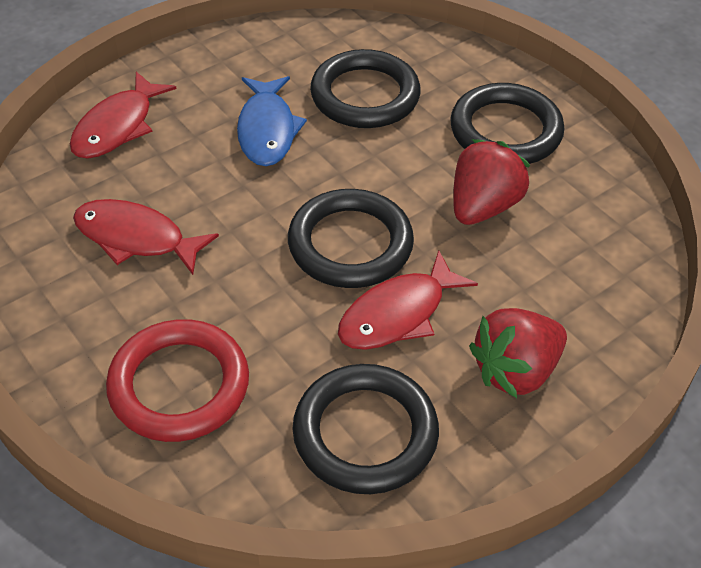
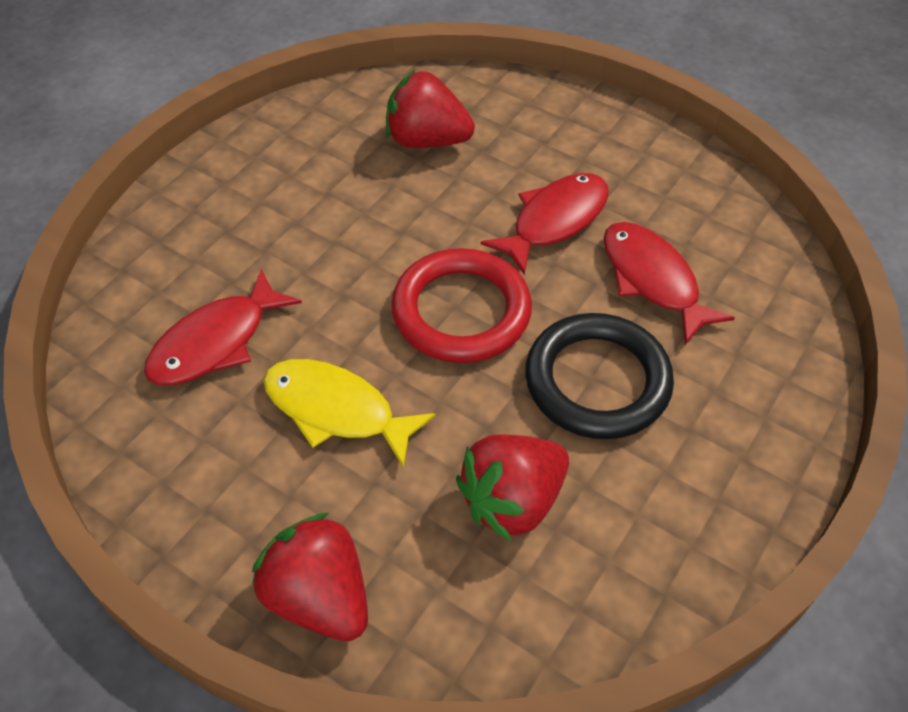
black ring: 4 -> 1
blue fish: 1 -> 0
red strawberry: 2 -> 3
yellow fish: 0 -> 1

